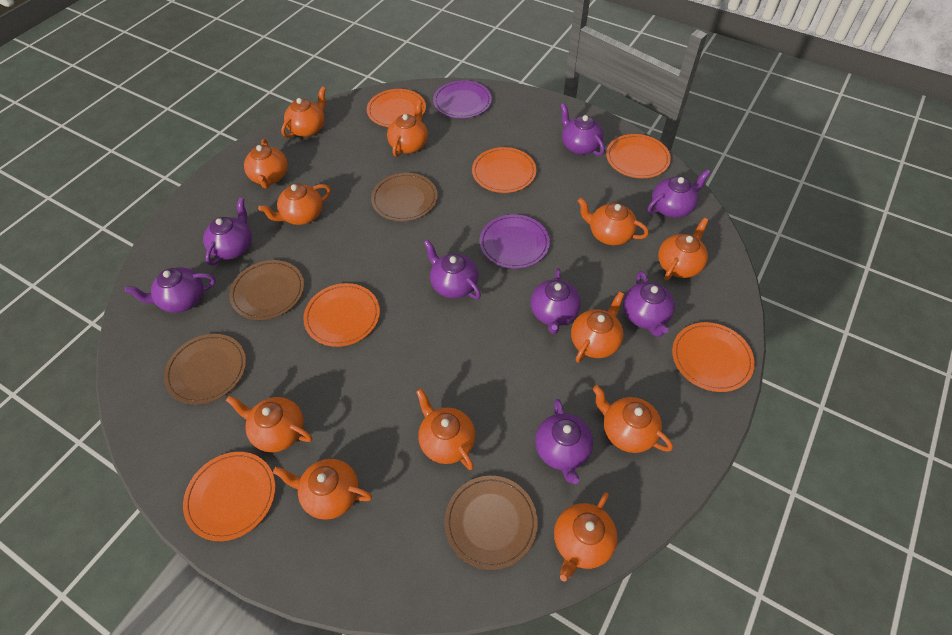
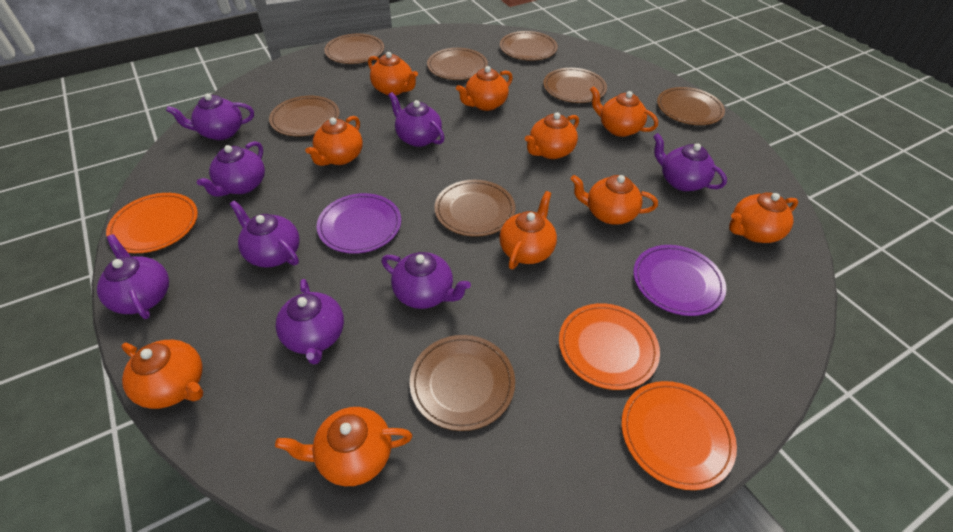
brown plate: 4 -> 8
orange plate: 6 -> 3
orange teapot: 12 -> 10

